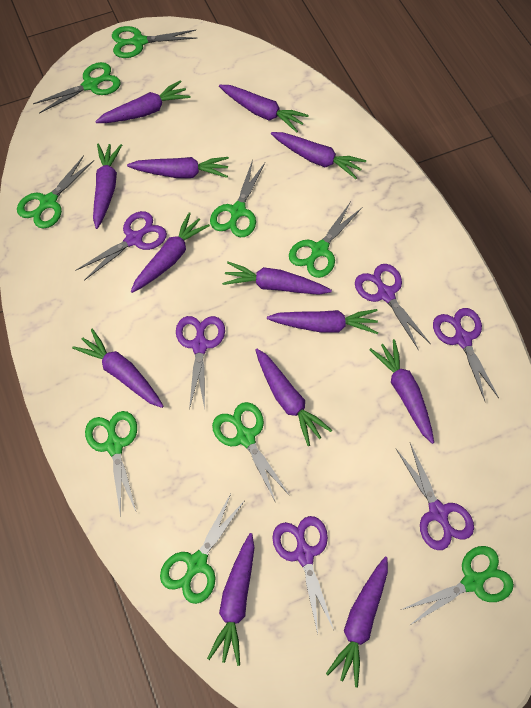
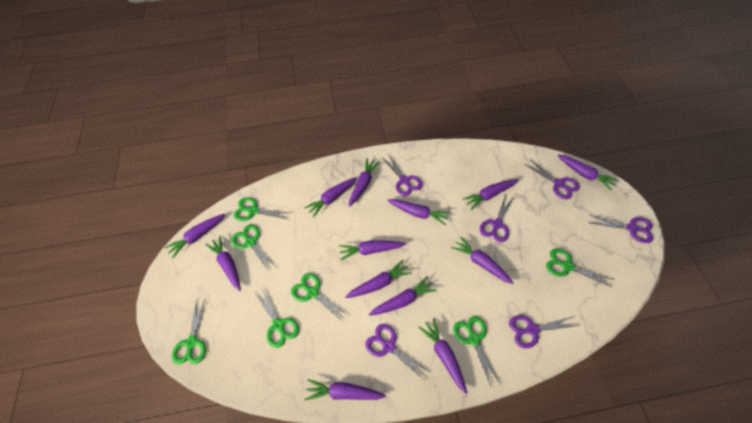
green scissors: 9 -> 7

